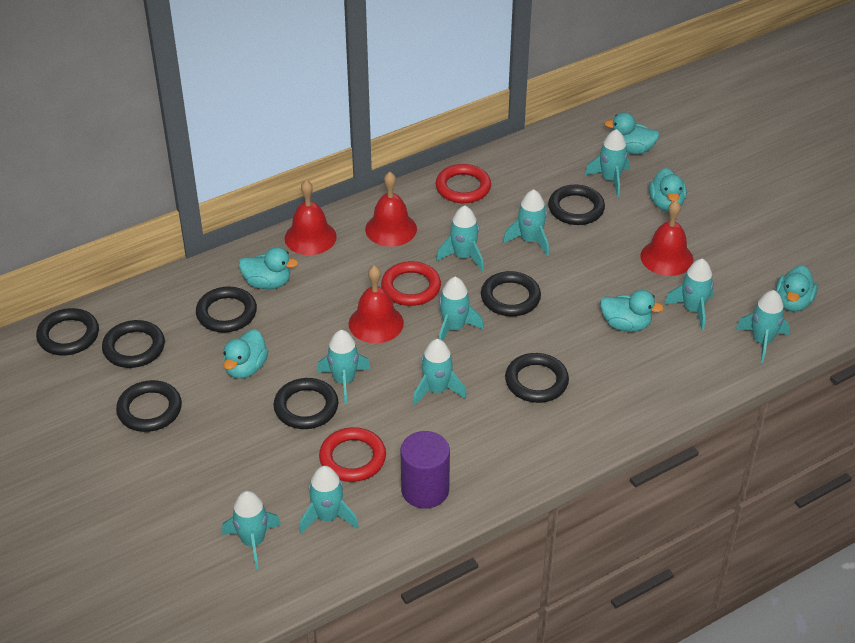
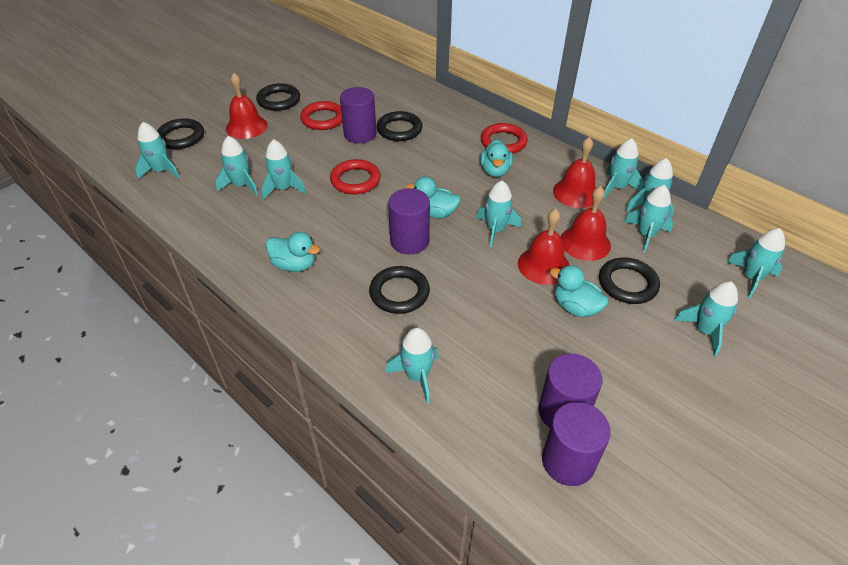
black ring: 8 -> 5
purple cylinder: 1 -> 4
turquoise duck: 6 -> 4

